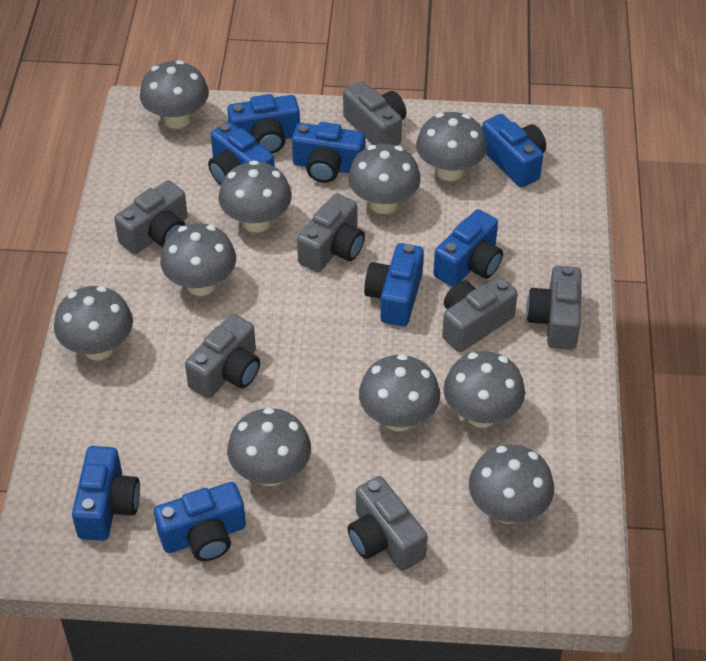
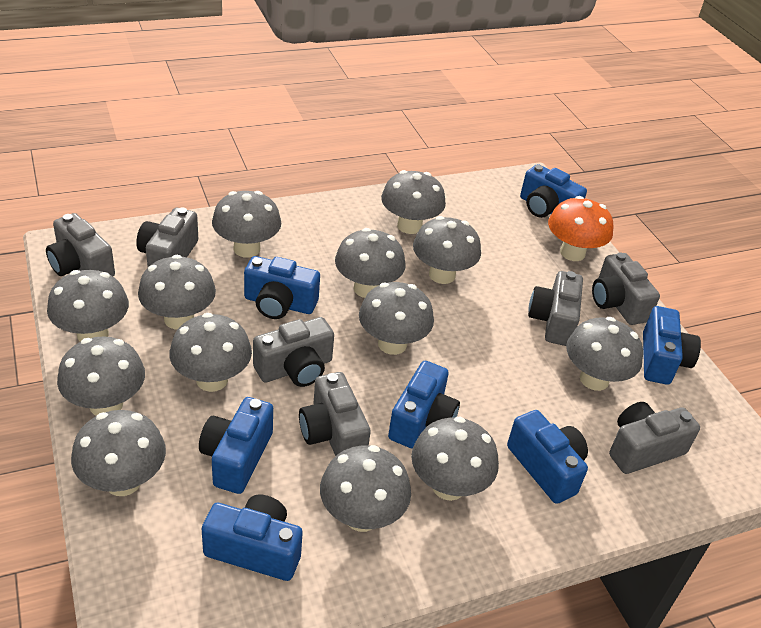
blue camera: 8 -> 7
grey mushroom: 10 -> 13
orange mushroom: 0 -> 1

